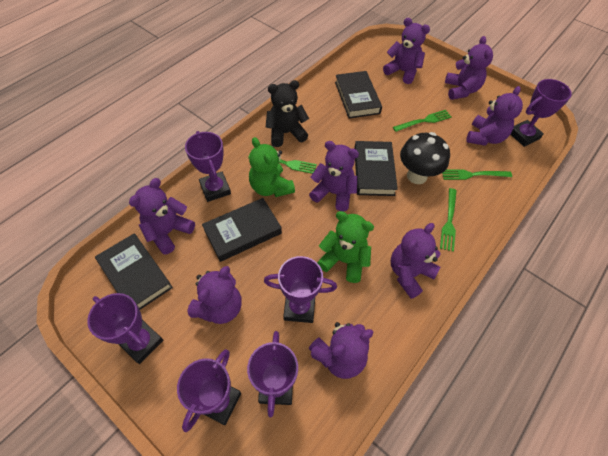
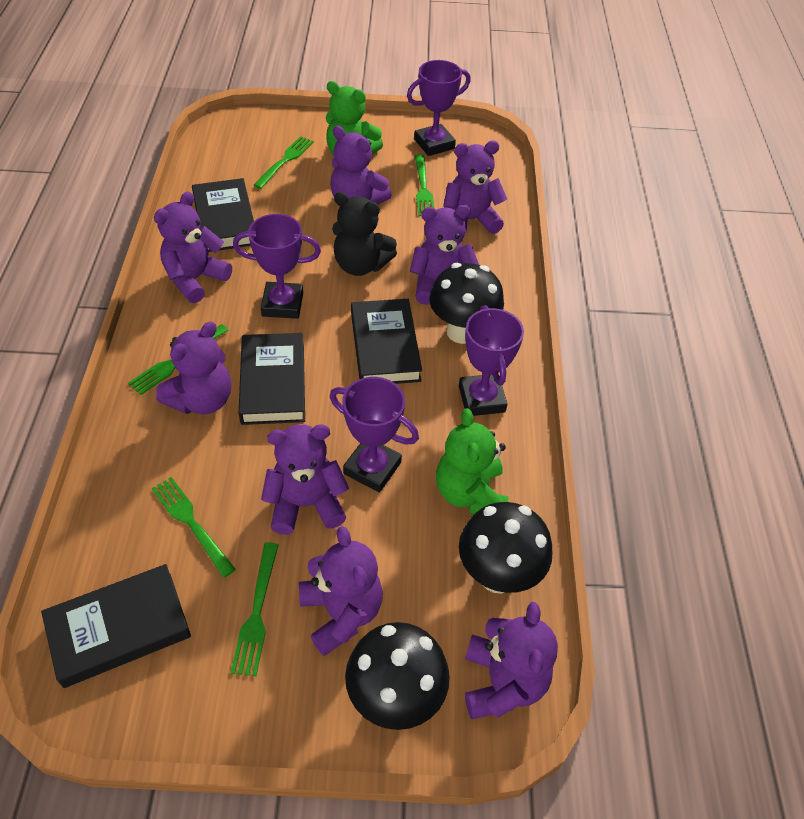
black mushroom: 1 -> 3
green fork: 4 -> 5
purple trophy: 6 -> 4

